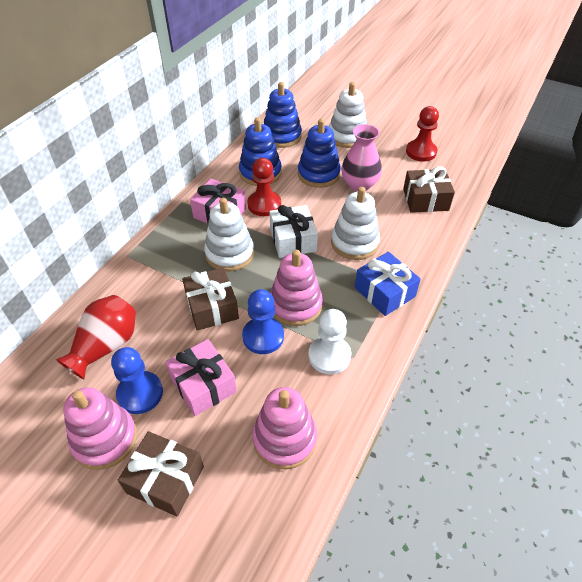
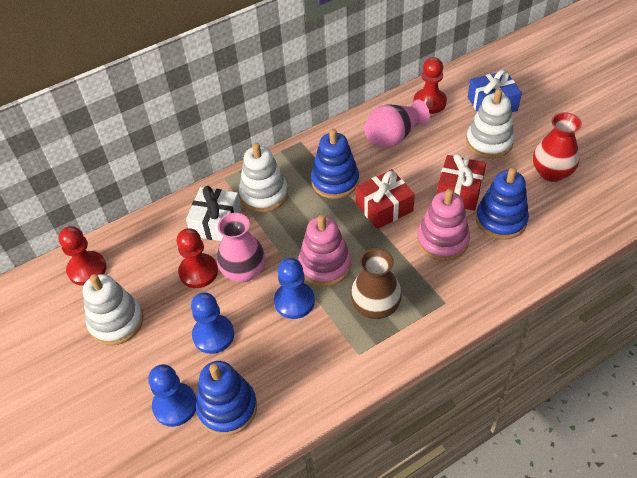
blue pawn: 2 -> 3
brown gift: 3 -> 0
brown vase: 0 -> 1
pink gift: 2 -> 0
pink stacking toy: 3 -> 2
pink vase: 1 -> 2
red gift: 0 -> 2
red pawn: 2 -> 3
white pawn: 1 -> 0

